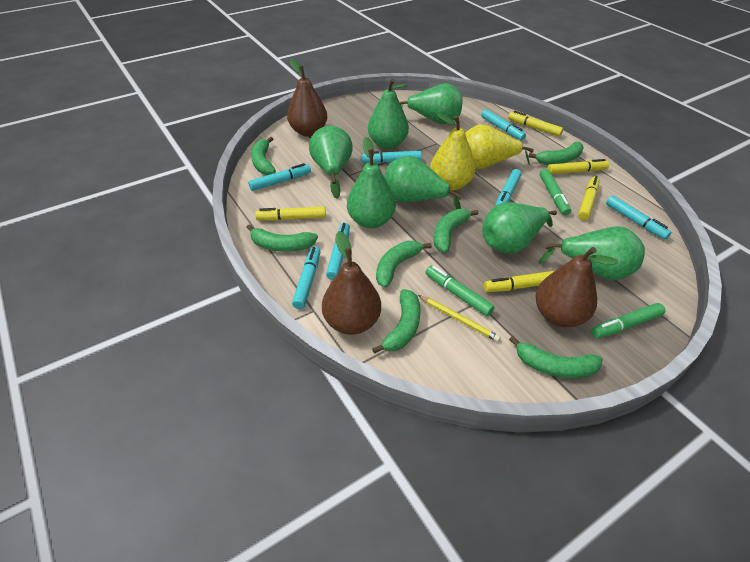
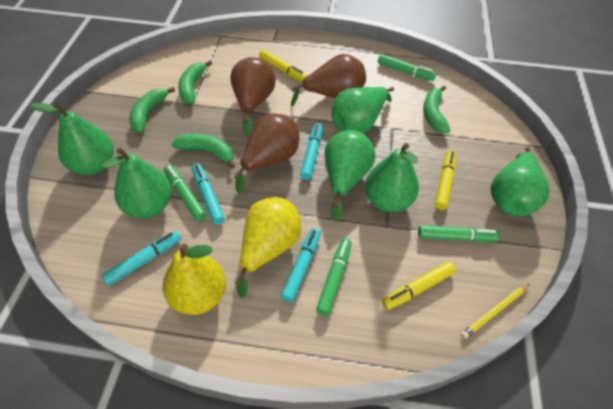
green banana: 7 -> 4
green marker: 3 -> 4
green pear: 7 -> 6
turquoise marker: 7 -> 4
yellow marker: 5 -> 3

